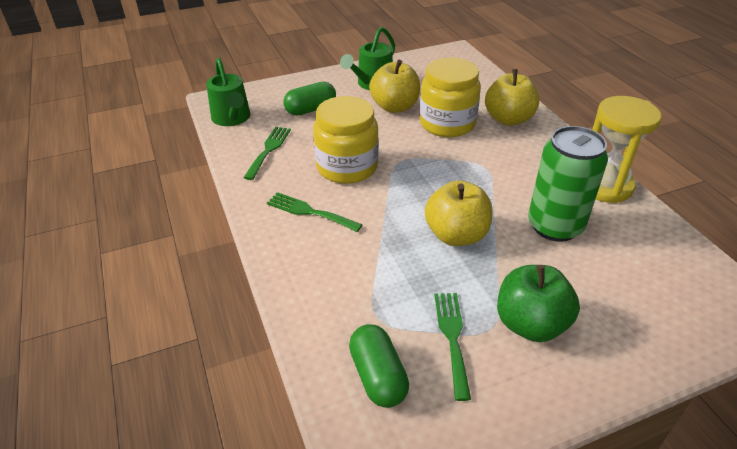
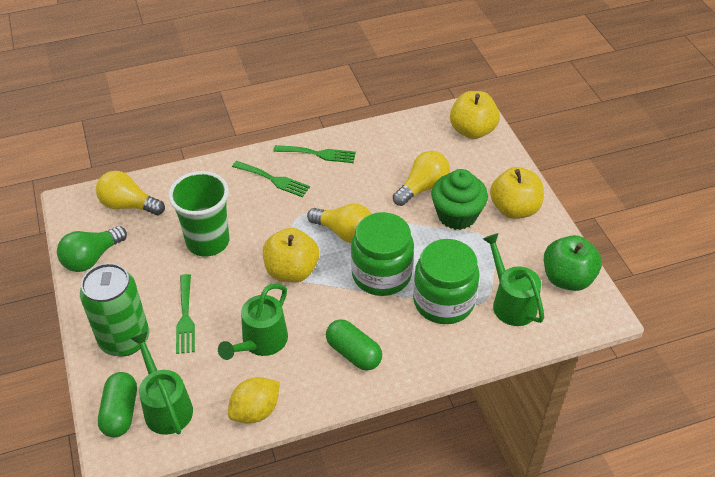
green cup: 0 -> 1
green cupcake: 0 -> 1
green jar: 0 -> 2
green light bulb: 0 -> 1
green watering can: 2 -> 3
yellow hourglass: 1 -> 0
yellow jar: 2 -> 0
yellow lemon: 0 -> 1
yellow light bulb: 0 -> 3

